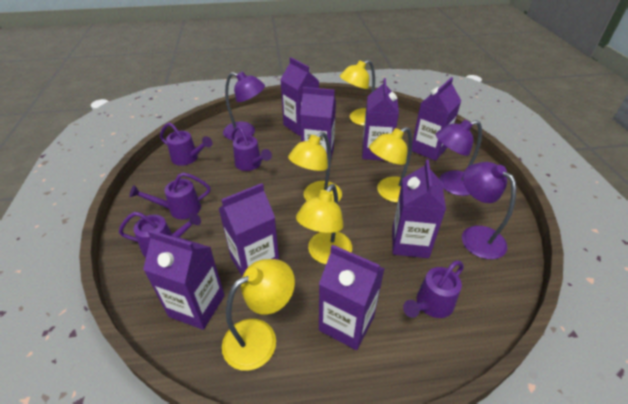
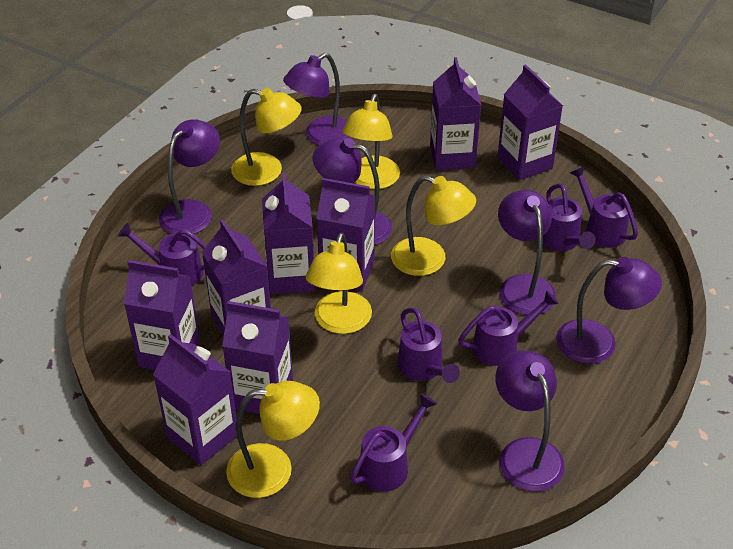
purple lamp: 3 -> 6
purple watering can: 5 -> 6

